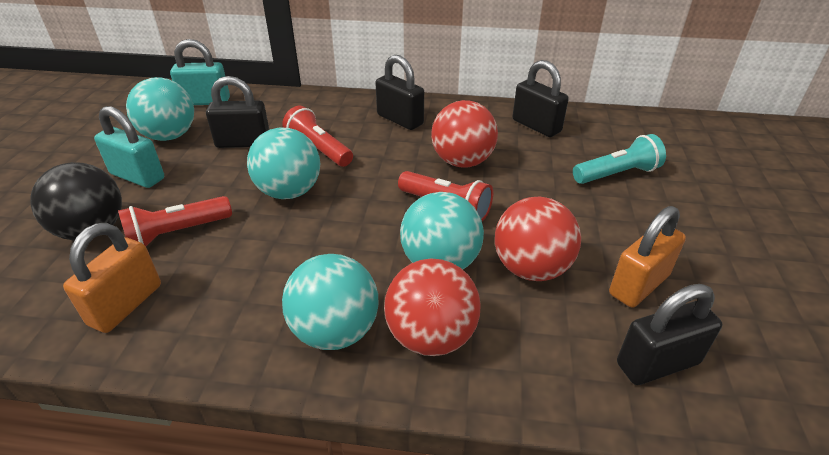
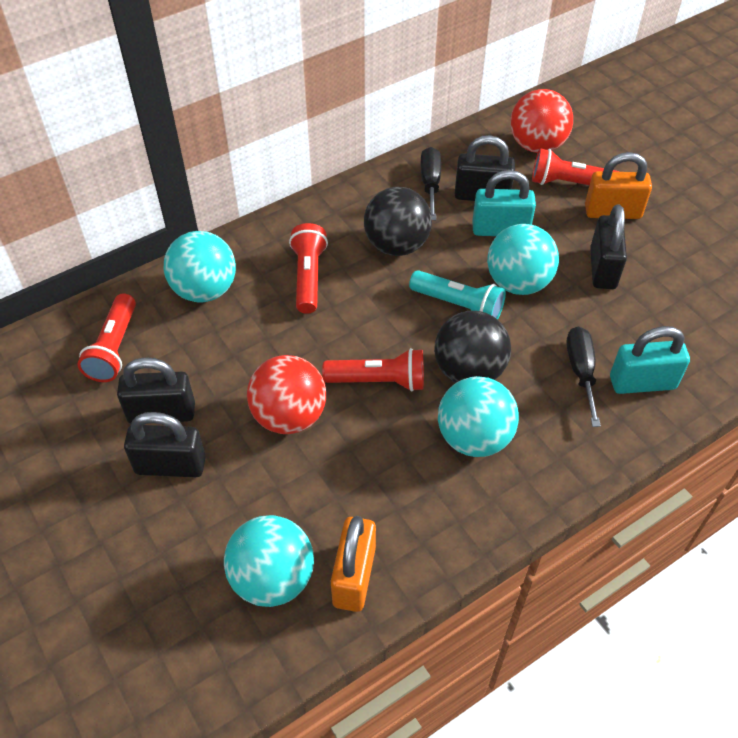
black ball: 1 -> 2
black screwdriver: 0 -> 2
red ball: 3 -> 2
red flashlight: 3 -> 4

